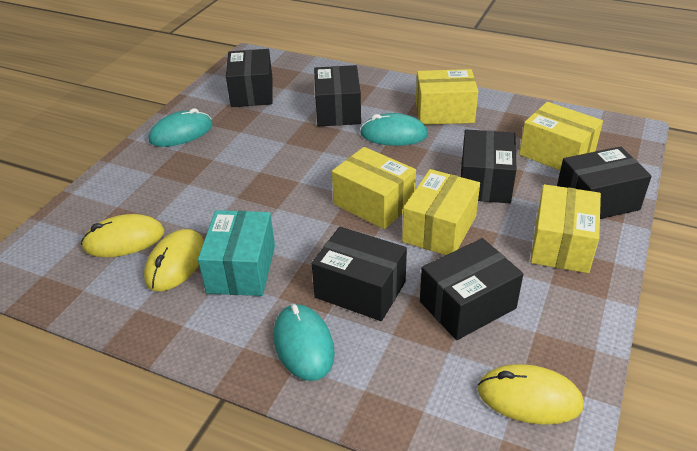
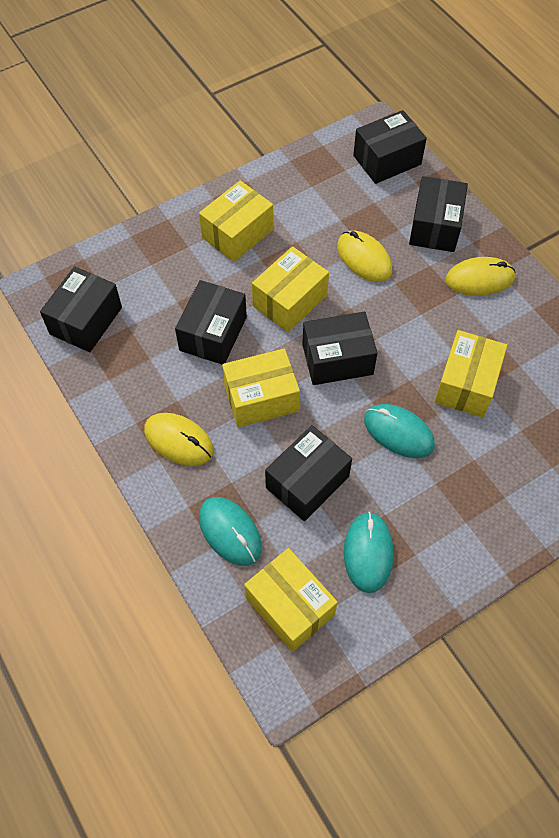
turquoise box: 1 -> 0

